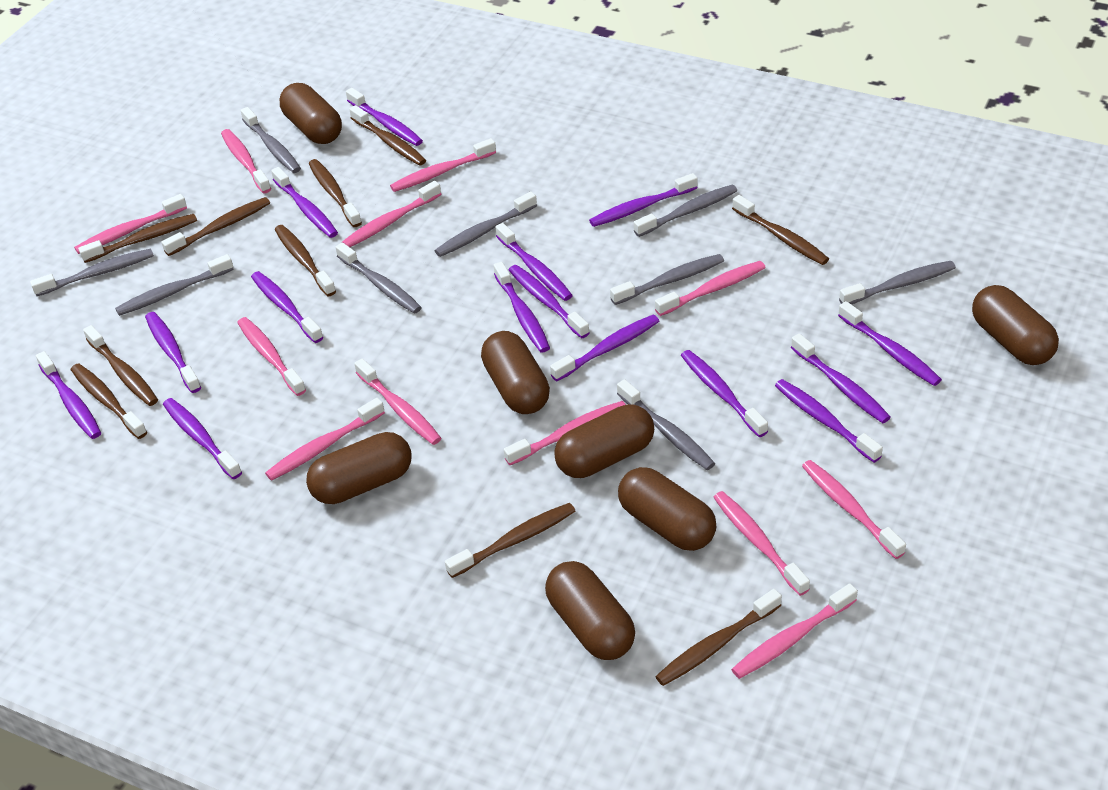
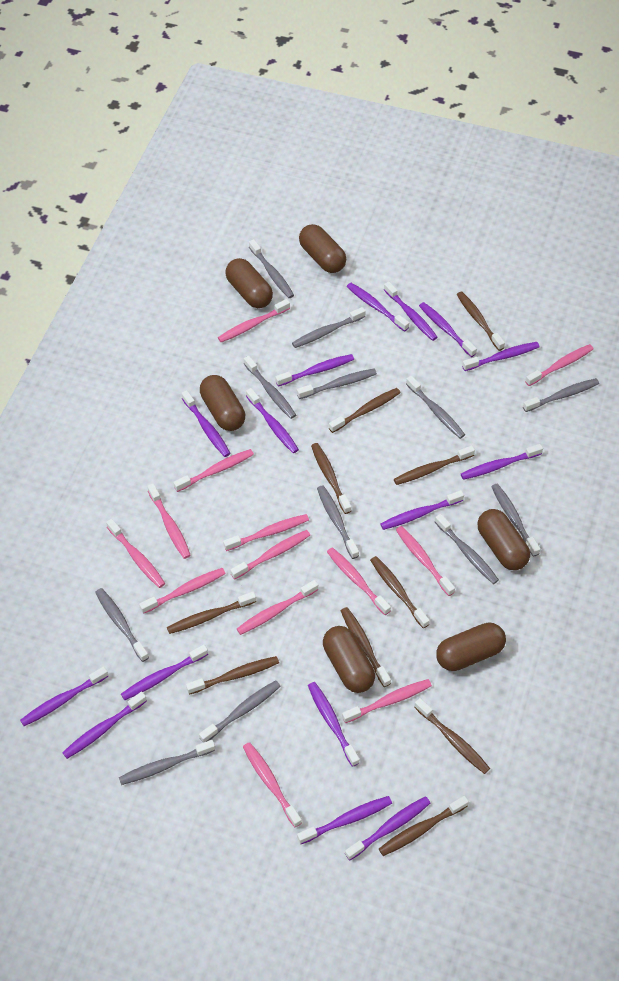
brown capsule: 7 -> 6
grey toothbrush: 9 -> 12
pink toothbrush: 12 -> 13

